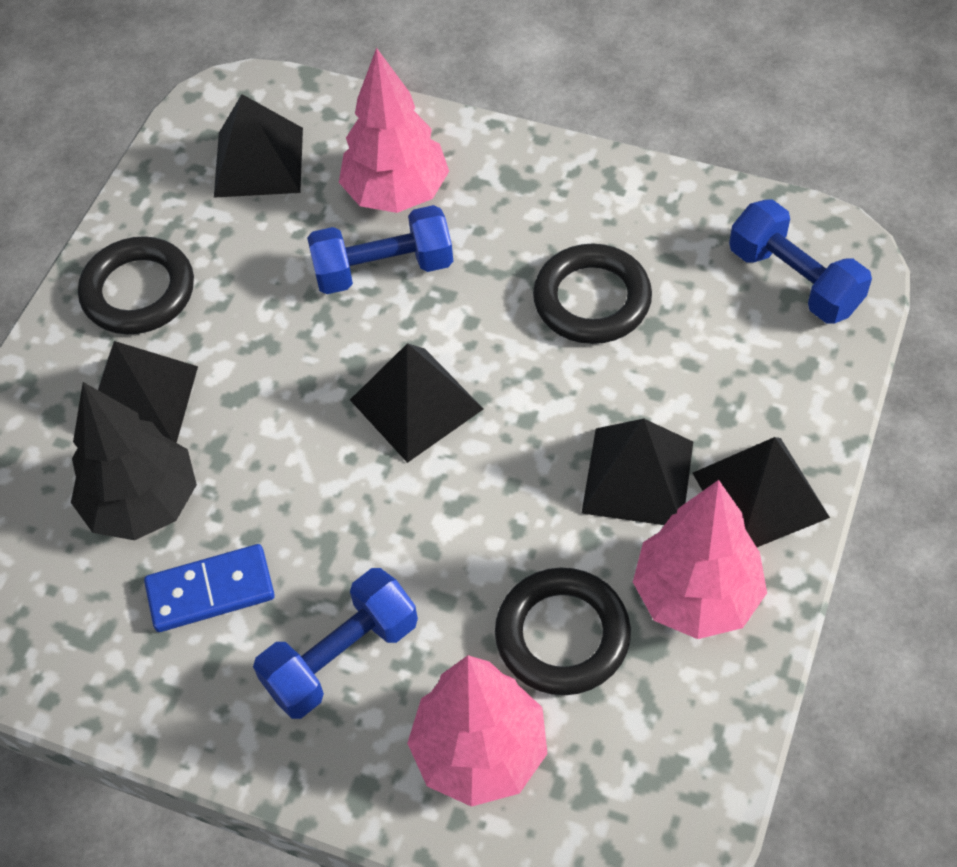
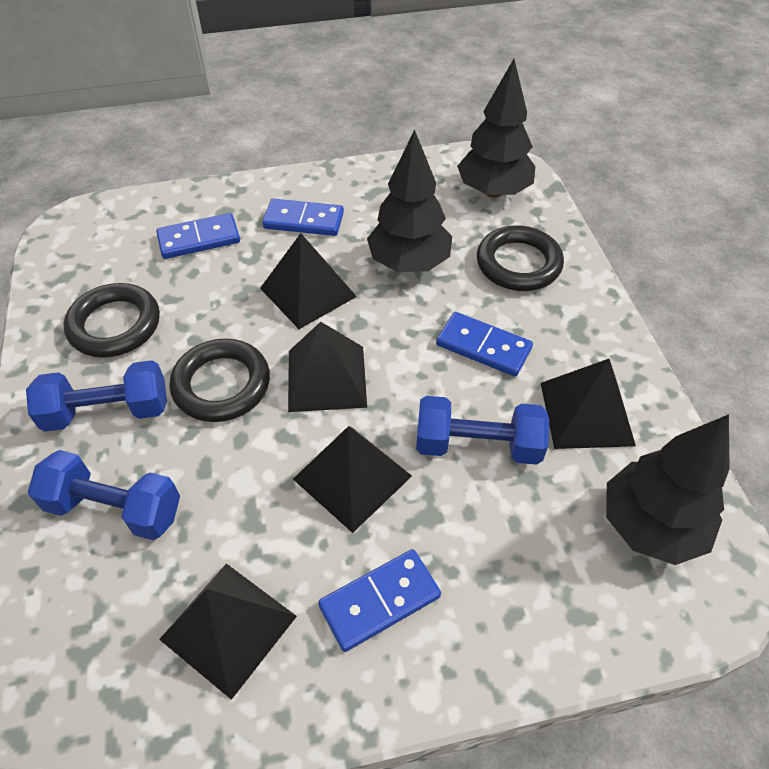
black tree: 1 -> 3
blue domino: 1 -> 4
pink tree: 3 -> 0

